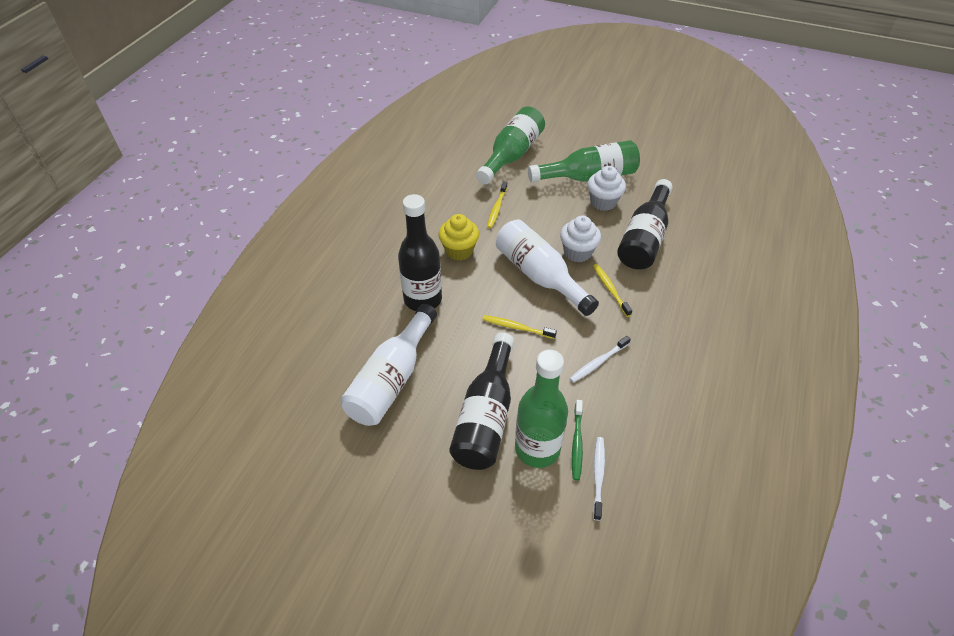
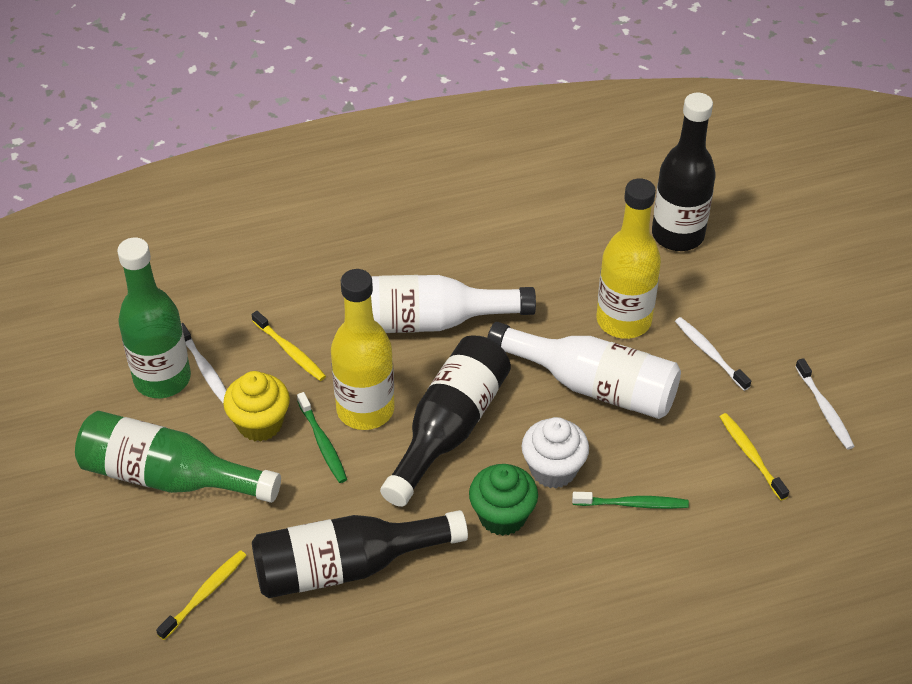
green bottle: 3 -> 2
green cupcake: 0 -> 1
green toothbrush: 1 -> 2
white cupcake: 2 -> 1
white toothbrush: 2 -> 3
yellow bottle: 0 -> 2

